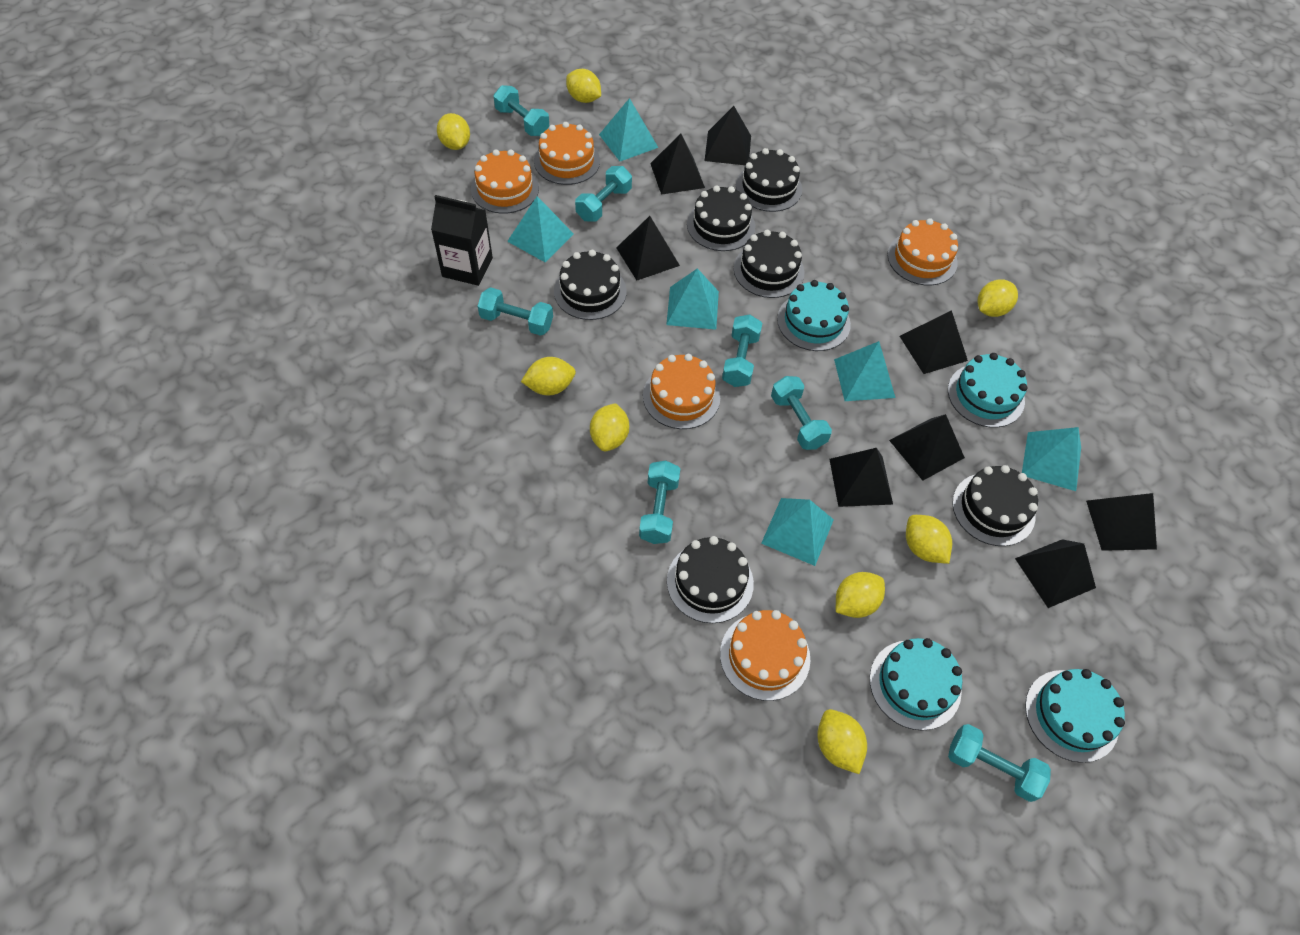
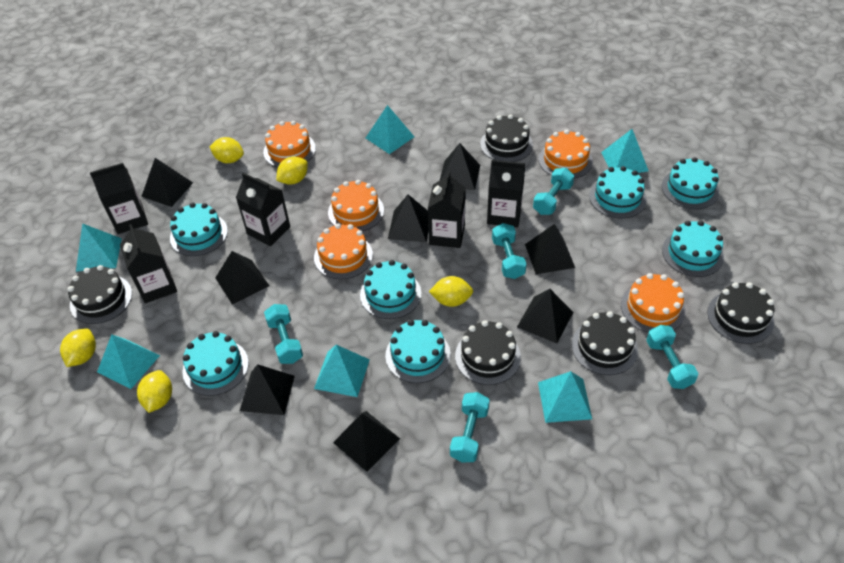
black cake: 6 -> 5
black carton: 1 -> 5
turquoise cake: 4 -> 7
turquoise dumbbell: 7 -> 5
yellow lemon: 8 -> 5

